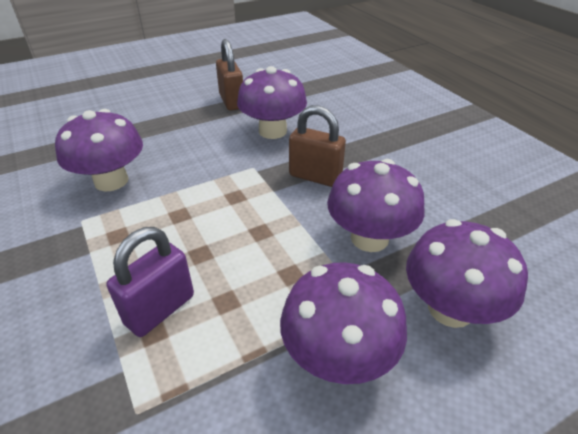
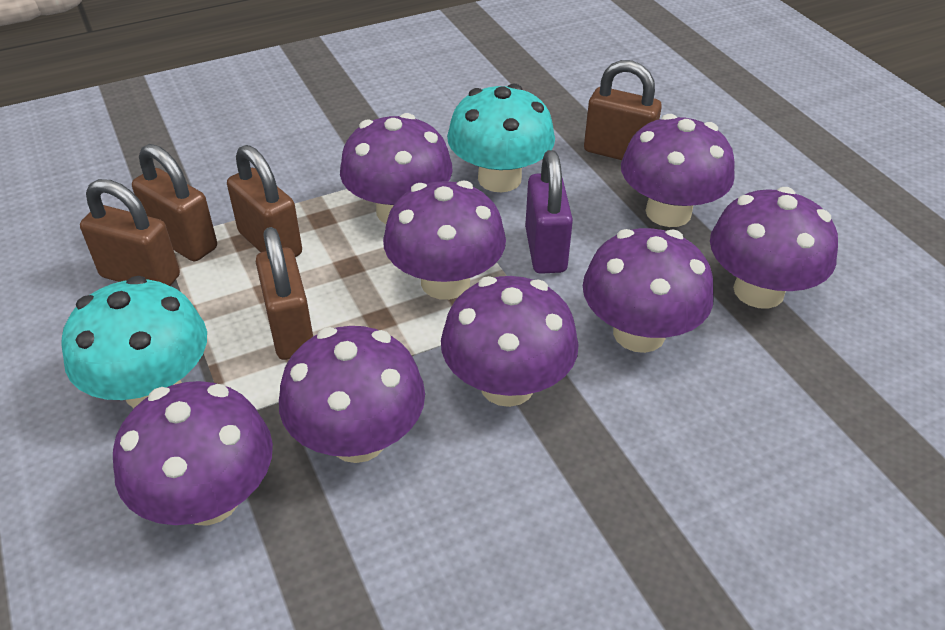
brown padlock: 2 -> 5
purple mushroom: 5 -> 8
turquoise mushroom: 0 -> 2

